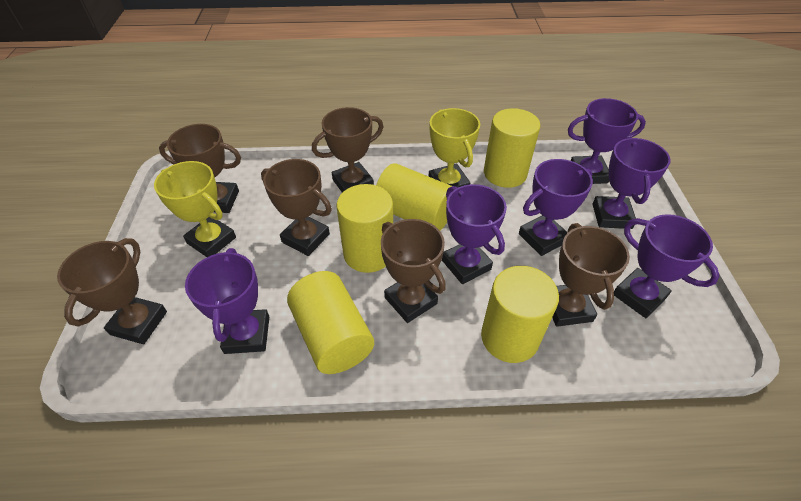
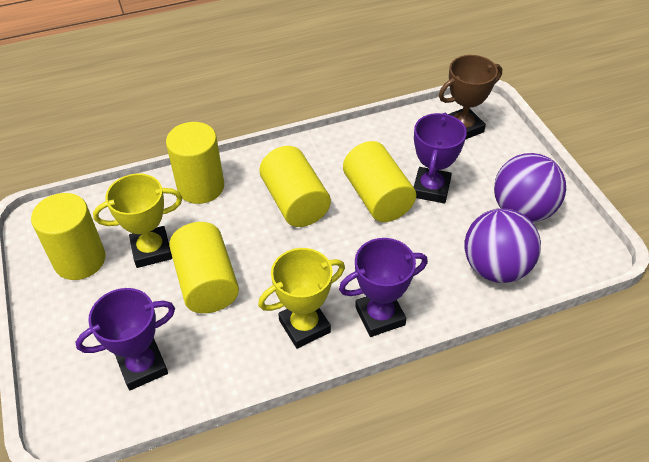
brown trophy: 6 -> 1
purple ball: 0 -> 2
purple trophy: 6 -> 3

